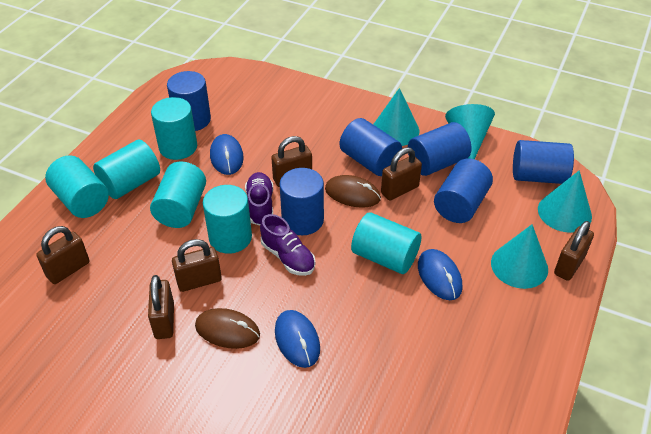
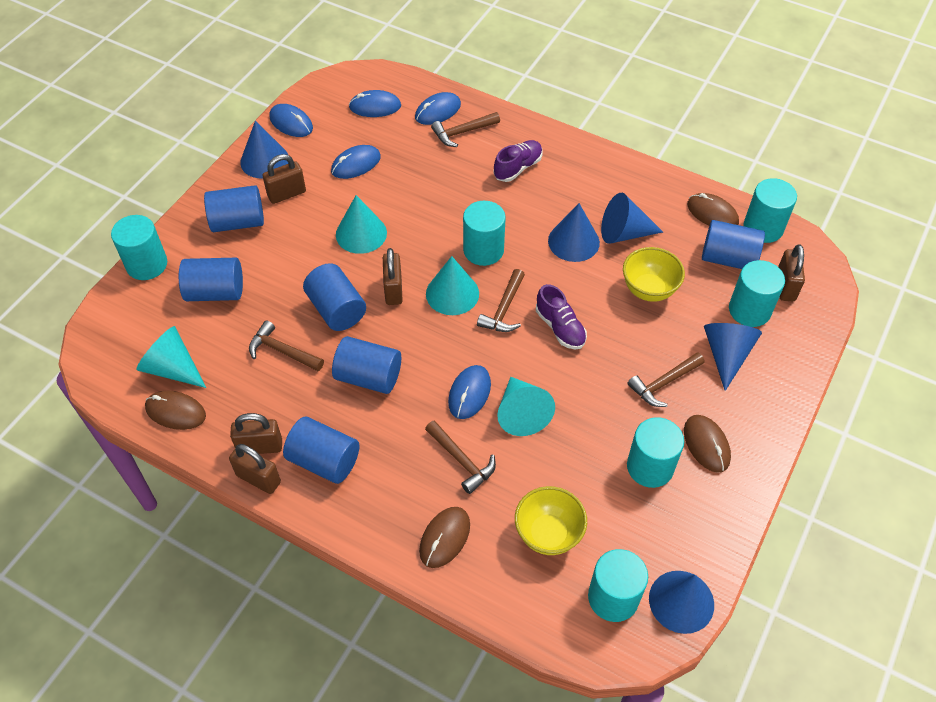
blue cone: 0 -> 5
blue mouse: 3 -> 5
brown hammer: 0 -> 5
brown mouse: 2 -> 4
brown padlock: 6 -> 5
yellow bowl: 0 -> 2

